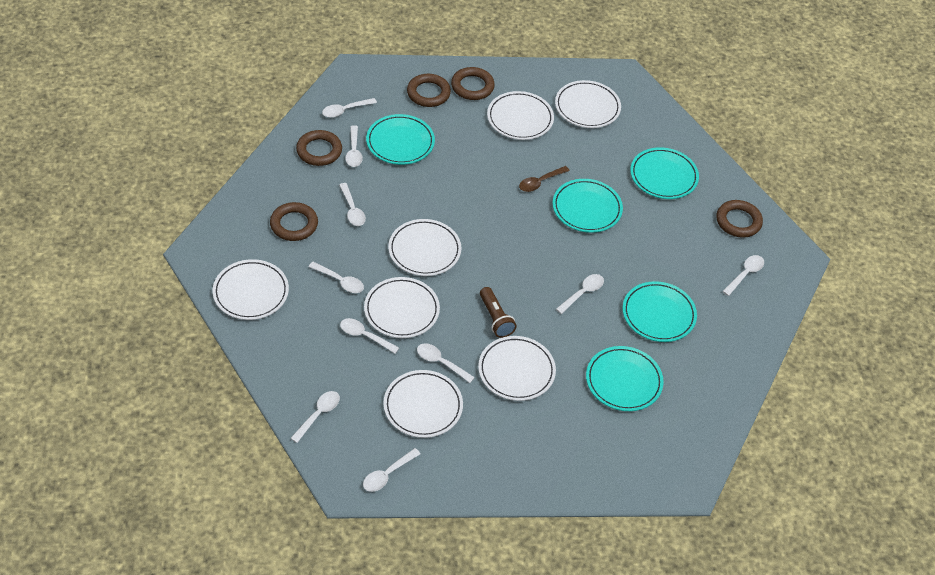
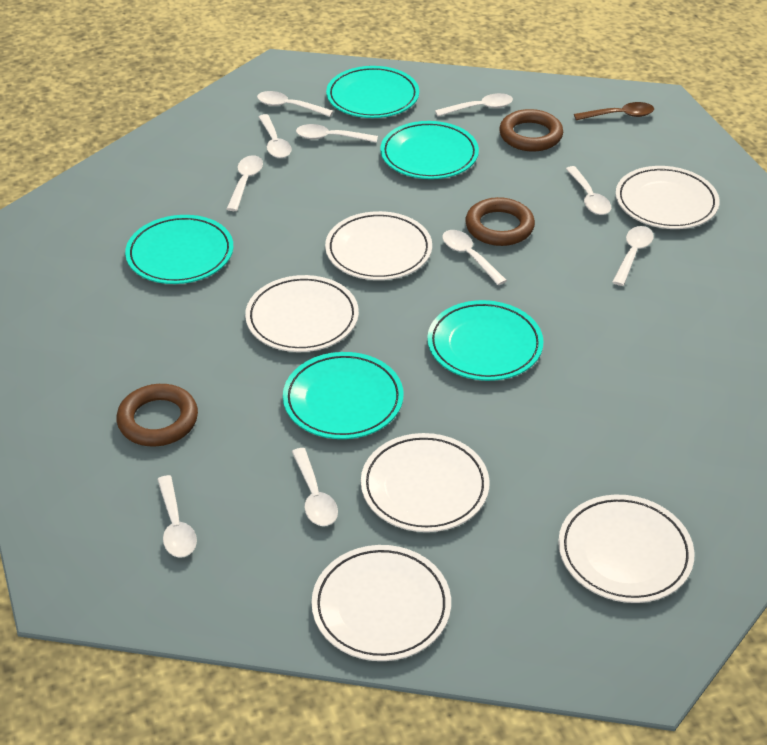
brown flashlight: 1 -> 0
brown ring: 5 -> 3
white plate: 7 -> 6

